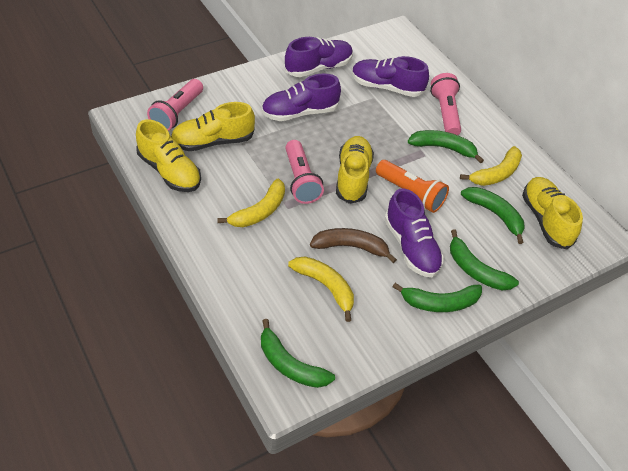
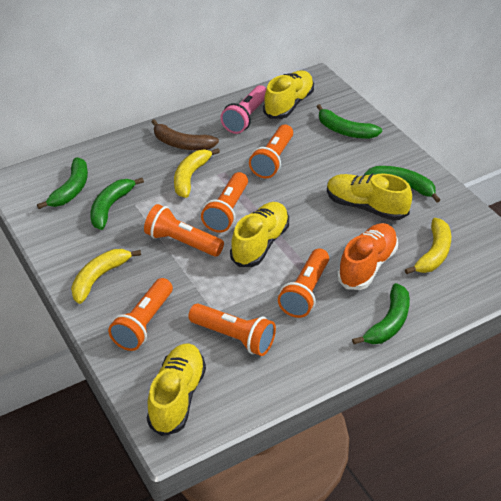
orange flashlight: 1 -> 6
orange shoe: 0 -> 1
pink flashlight: 3 -> 1
purple shoe: 4 -> 0

